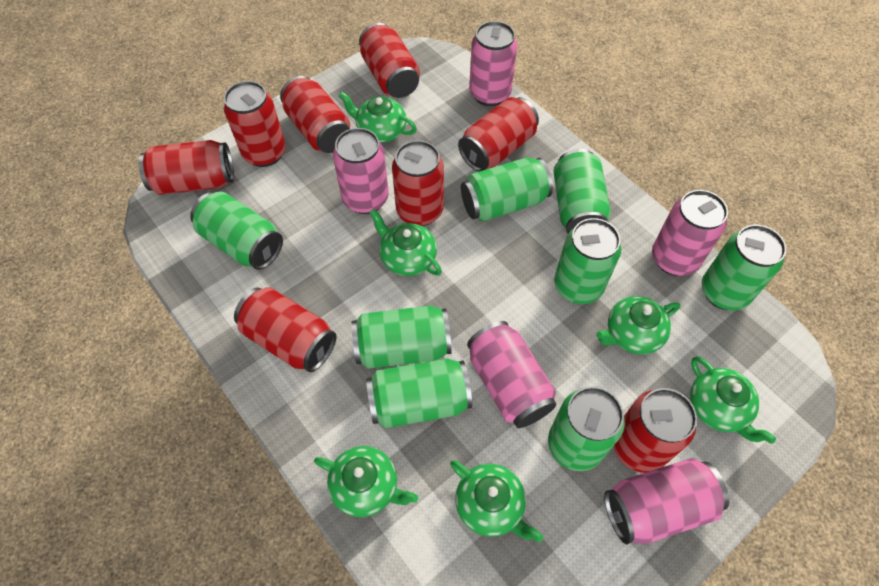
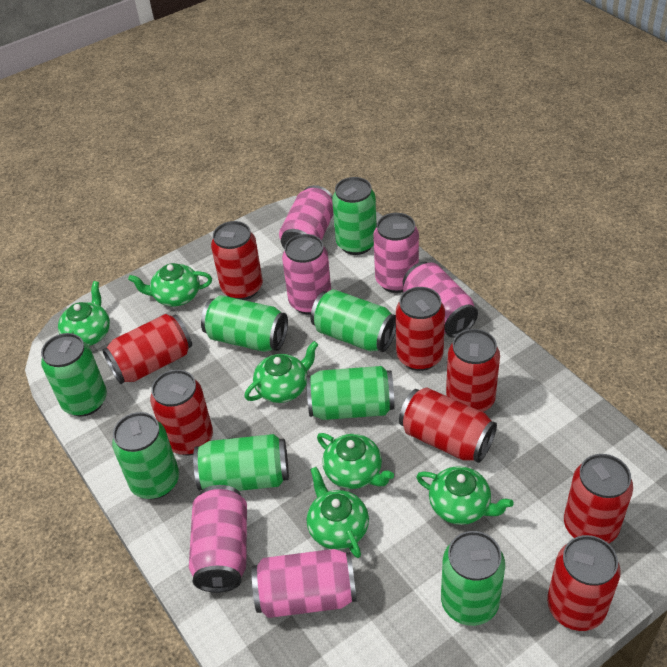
pink can: 5 -> 6

